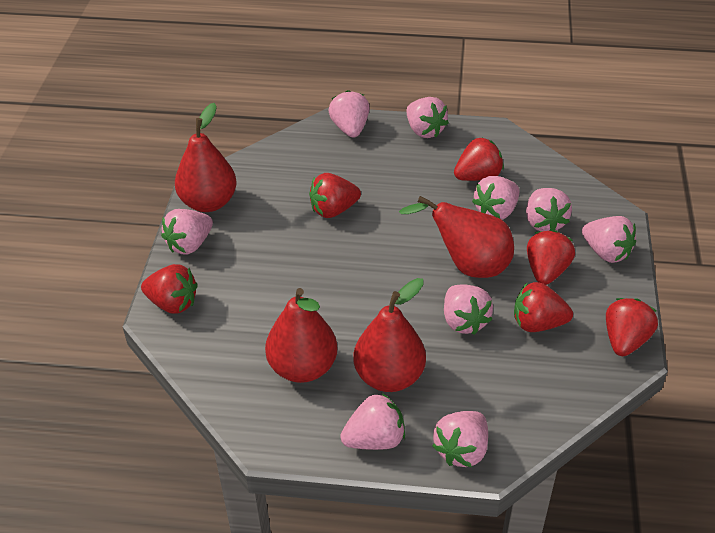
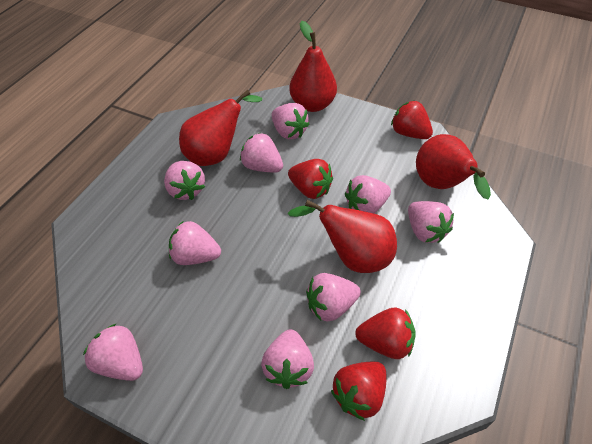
red strawberry: 6 -> 4

